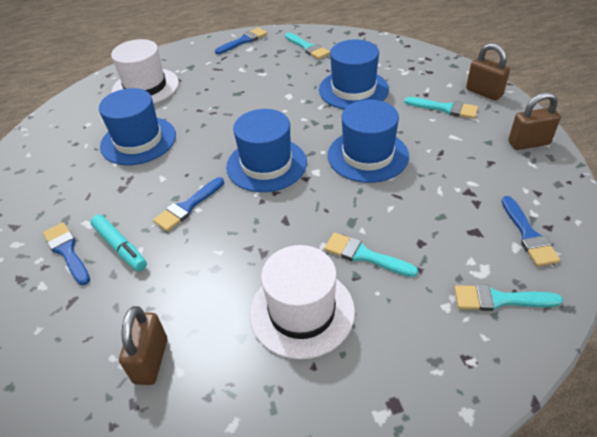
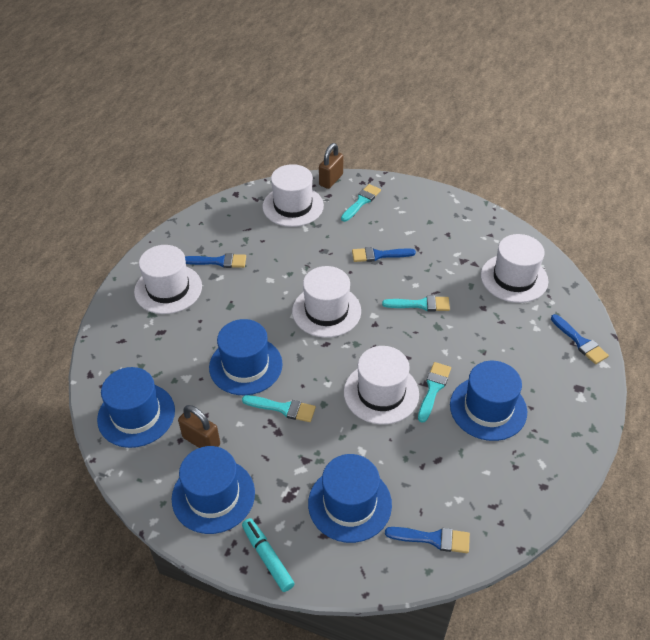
blue hat: 4 -> 5
brown padlock: 3 -> 2
white hat: 2 -> 5

